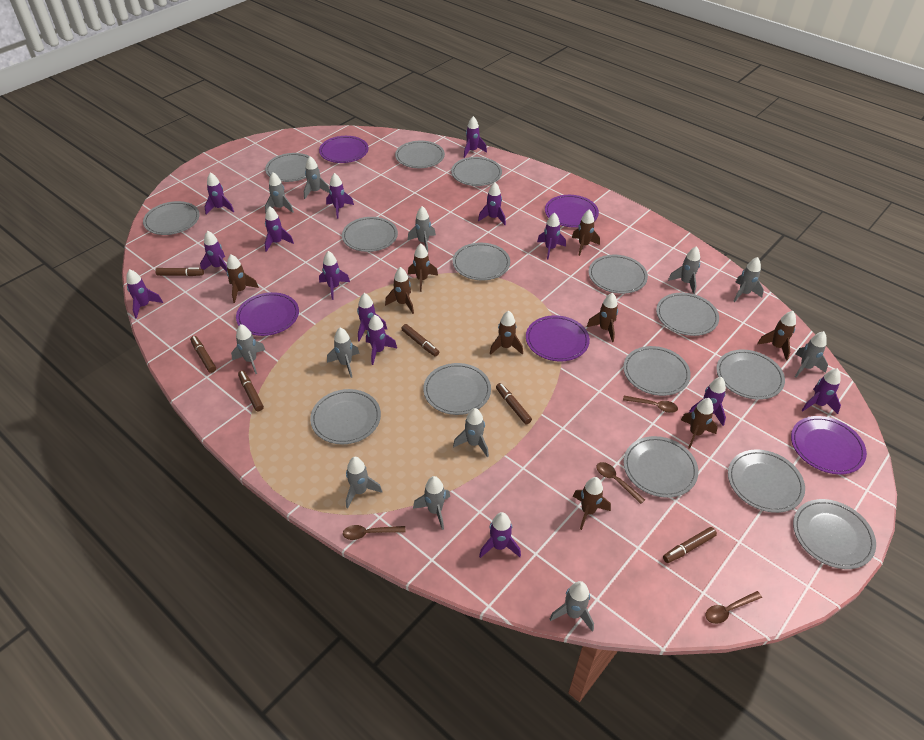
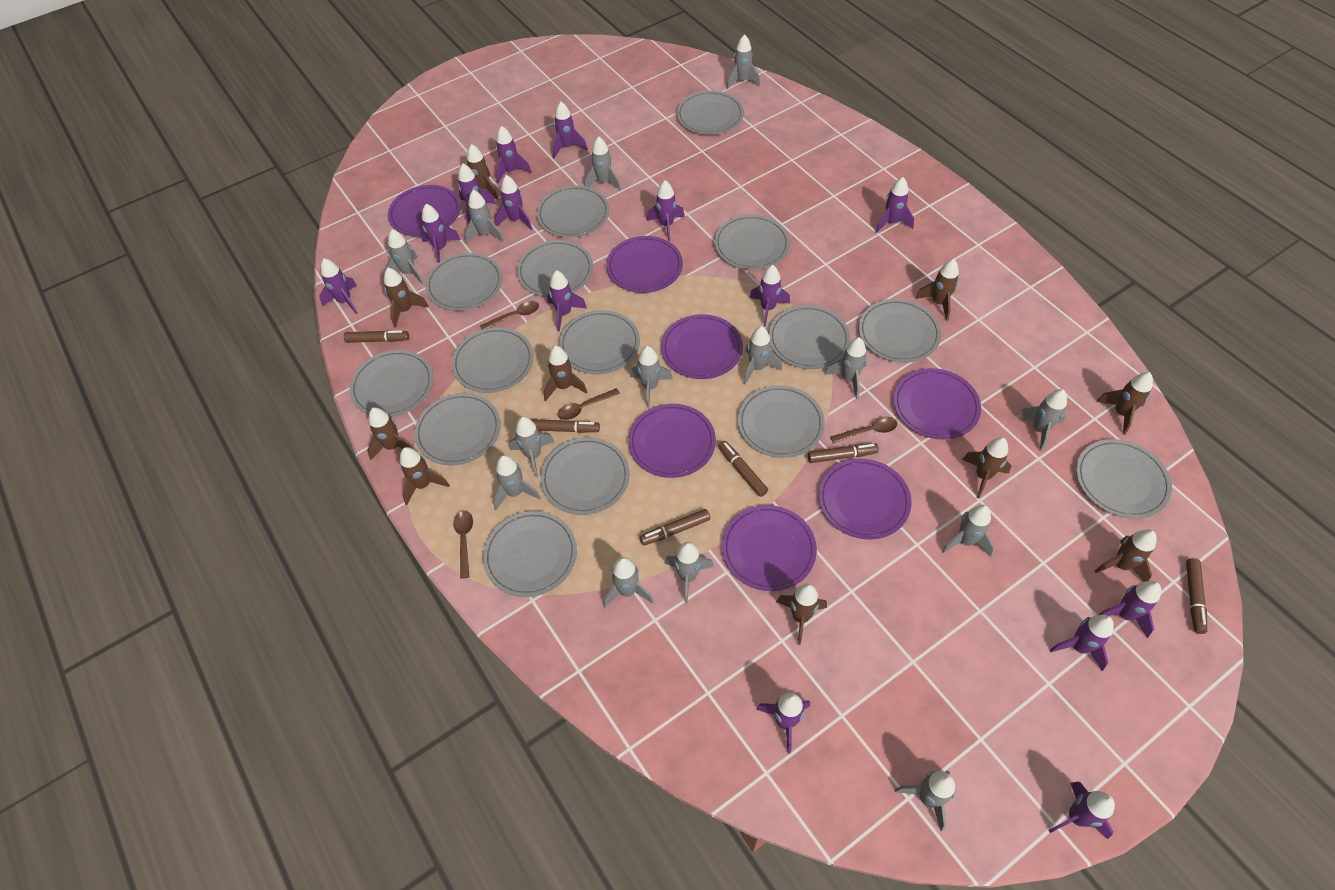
brown rocket: 9 -> 10
grey rocket: 12 -> 14
purple plate: 5 -> 7

